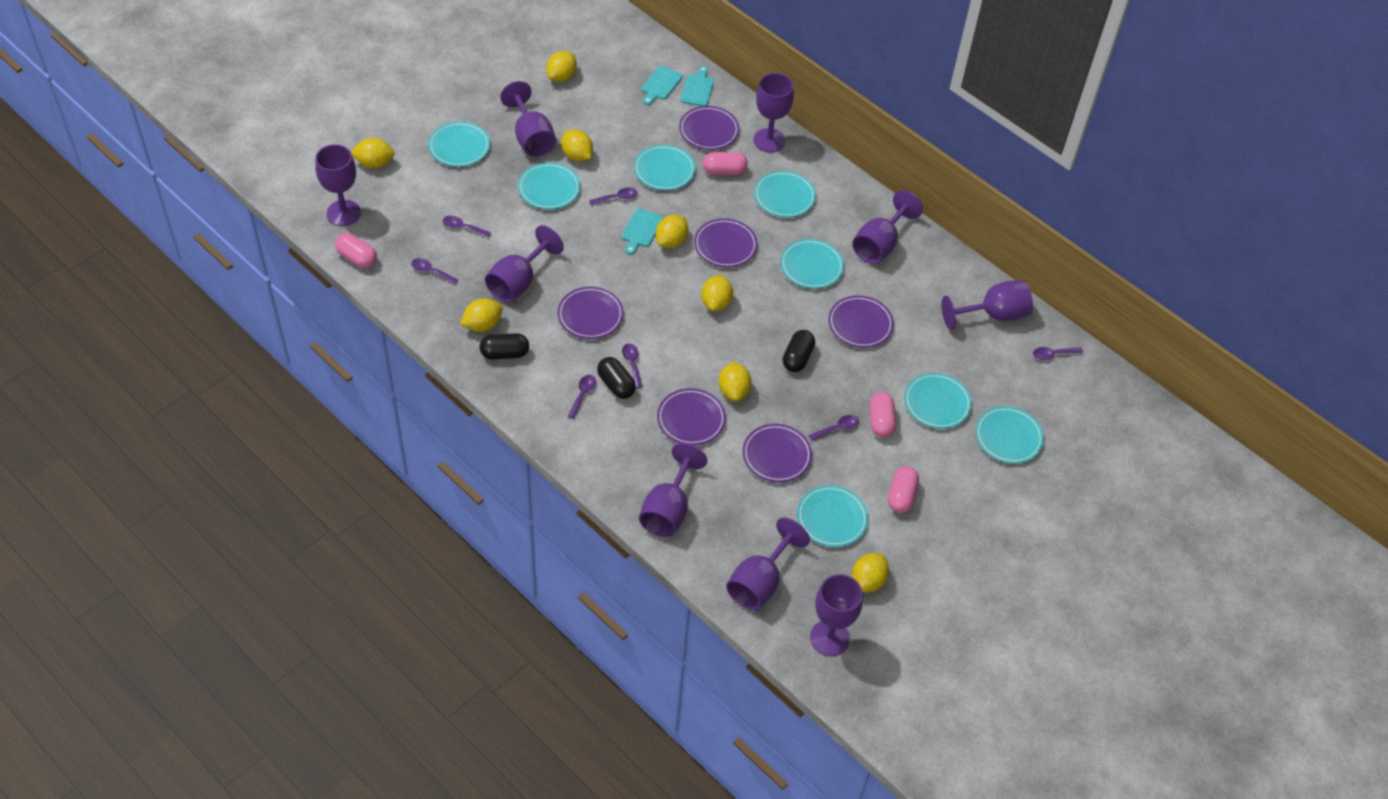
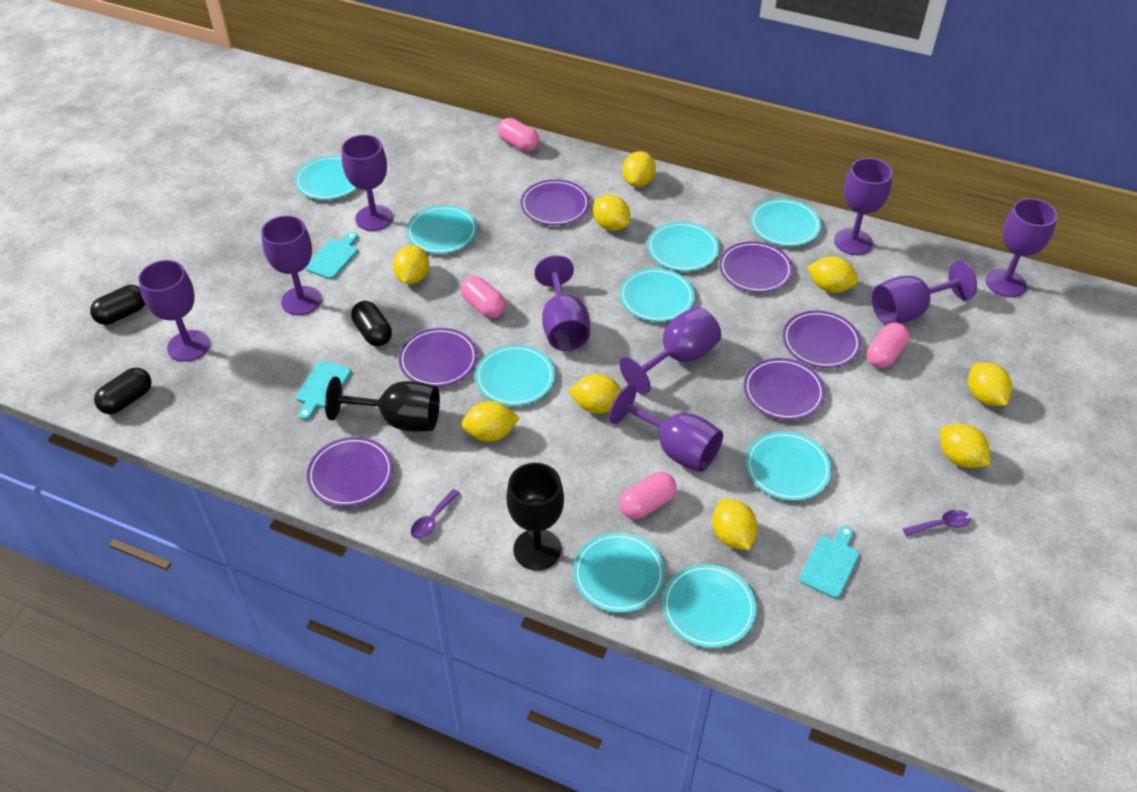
black goblet: 0 -> 2
purple spoon: 7 -> 2
turquoise plate: 8 -> 9
yellow lemon: 8 -> 9

